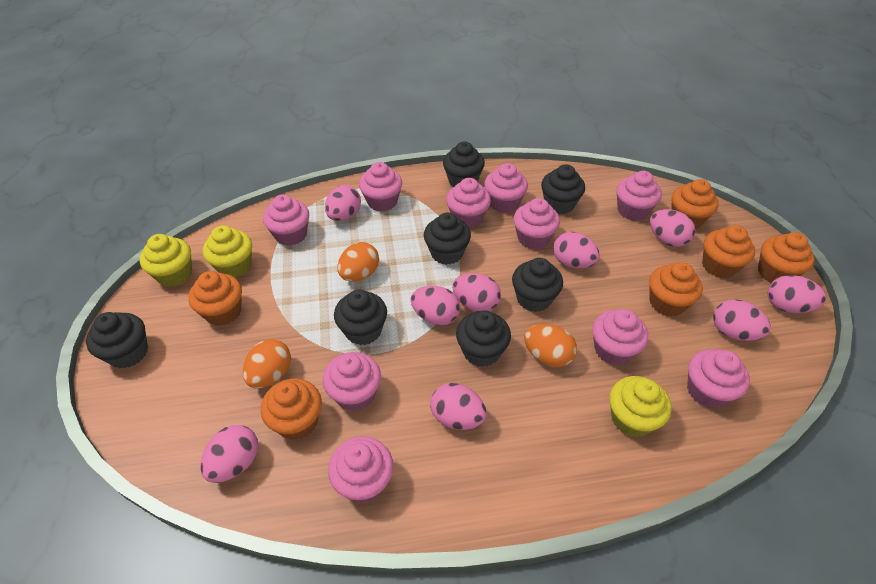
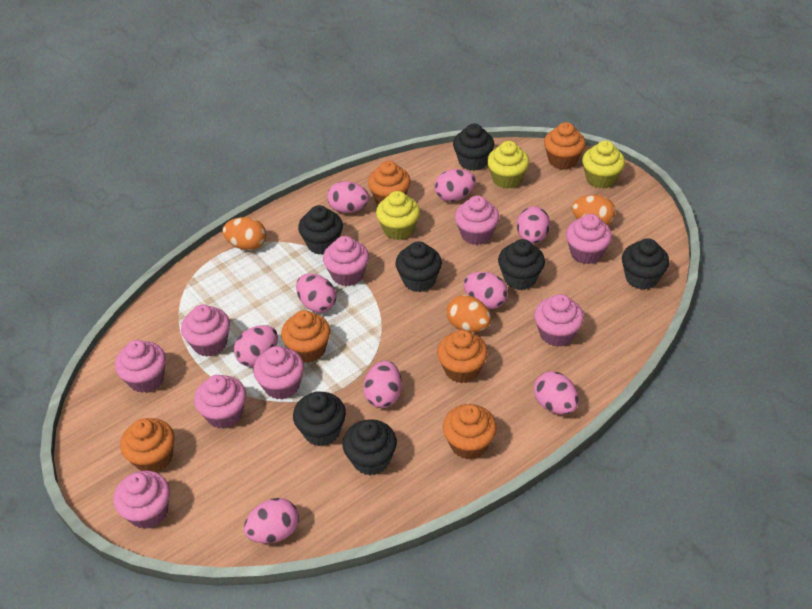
pink cupcake: 10 -> 9

